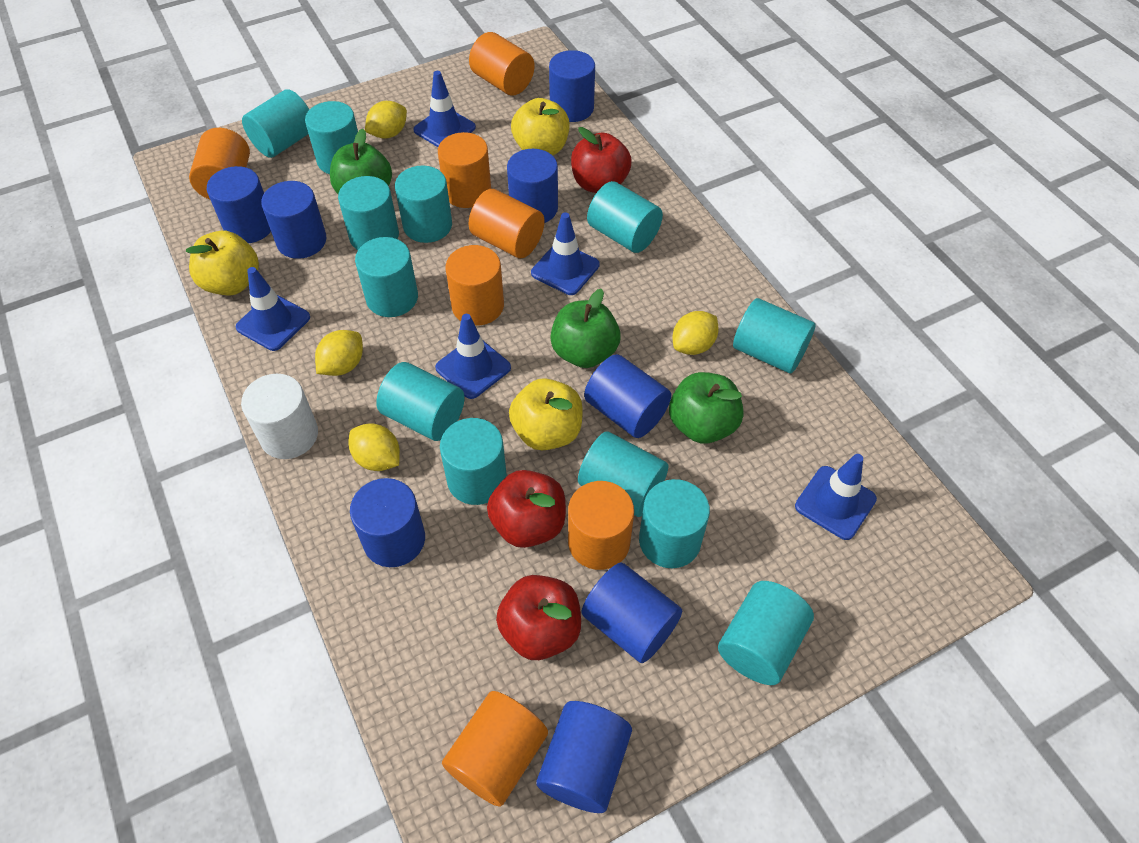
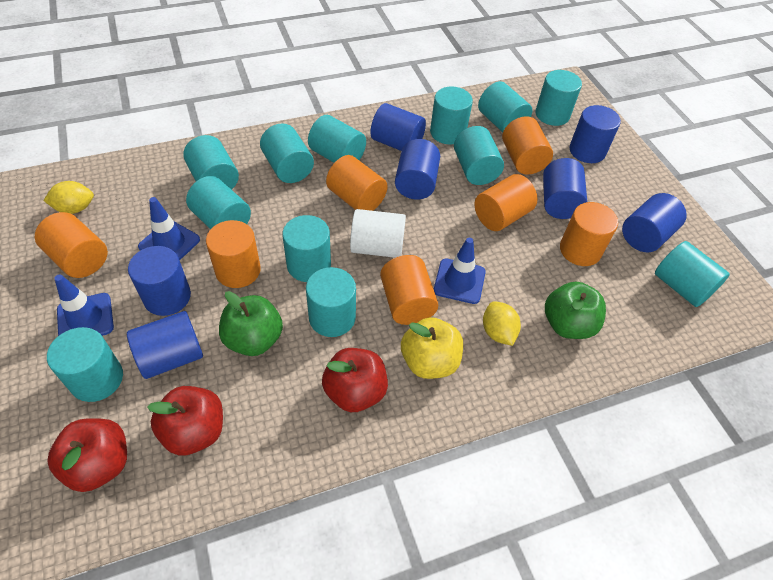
blue cylinder: 8 -> 7
blue traffic cone: 5 -> 3
green apple: 3 -> 2
yellow apple: 3 -> 1
yellow lemon: 4 -> 2

